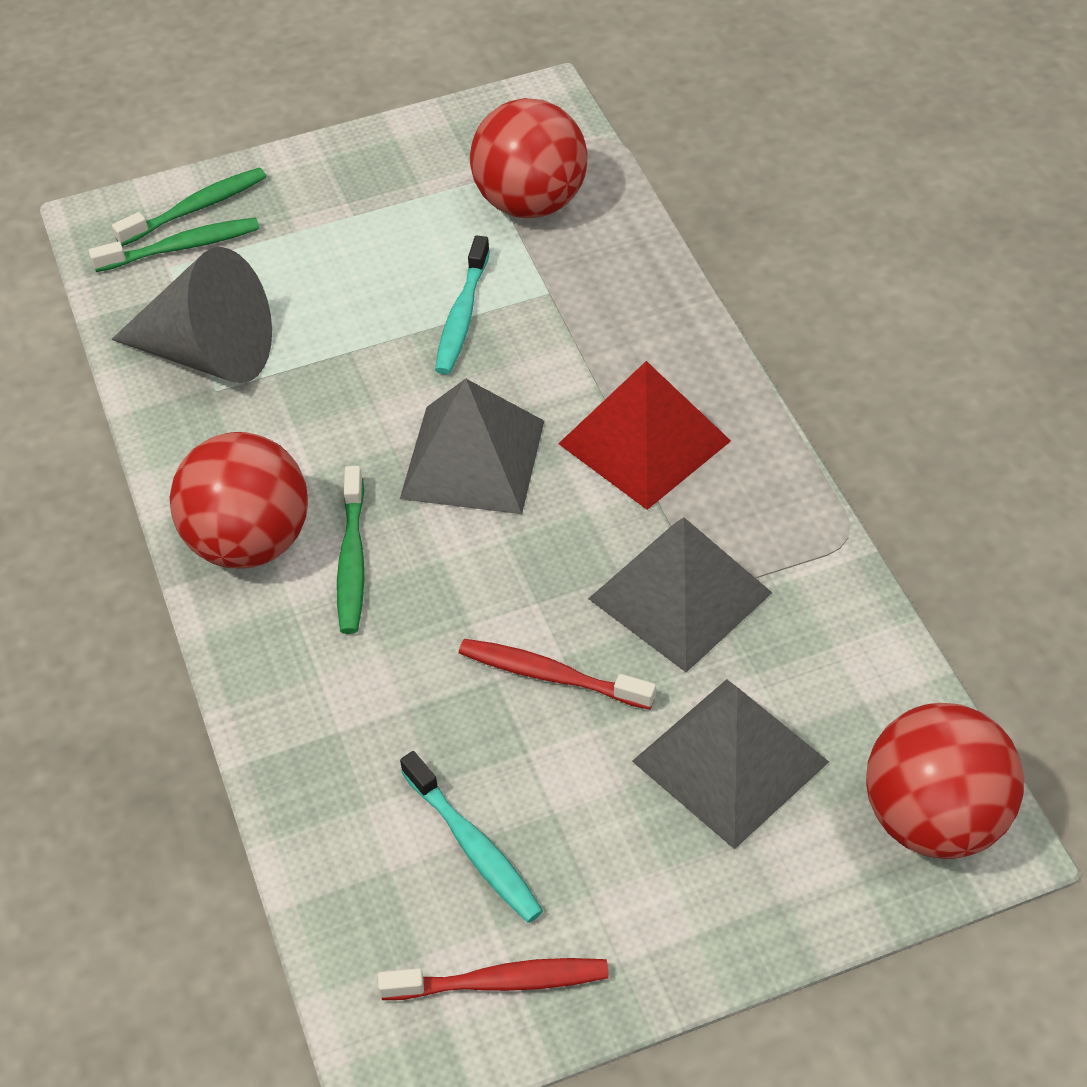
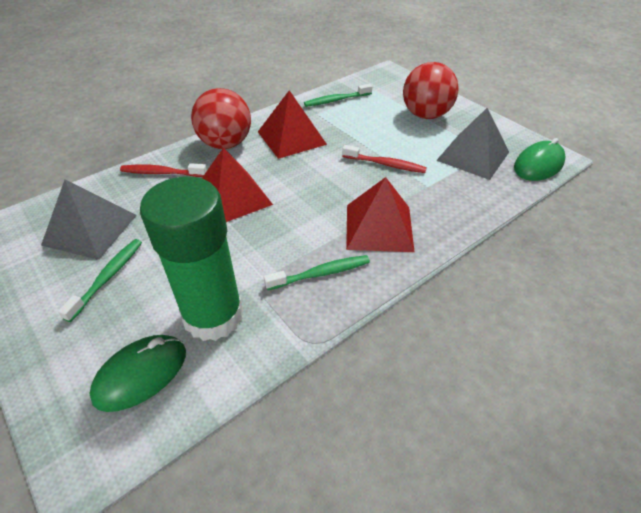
green glue stick: 0 -> 1
green mouse: 0 -> 2
grey cone: 1 -> 0
grey pyramid: 3 -> 2
red ball: 3 -> 2
red pyramid: 1 -> 3
turquoise toothbrush: 2 -> 0

